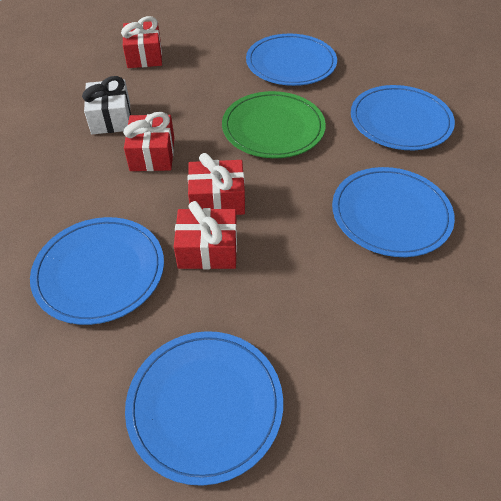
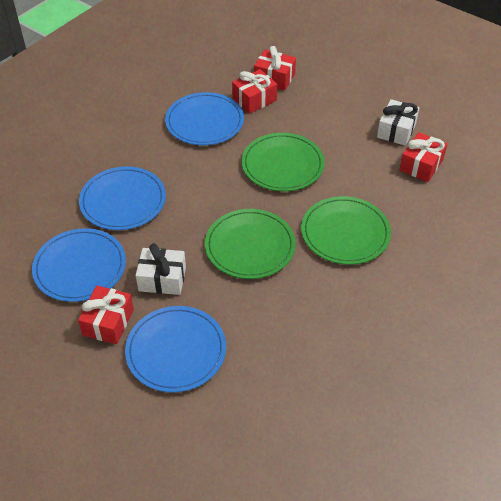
blue plate: 5 -> 4
green plate: 1 -> 3
white gift: 1 -> 2

